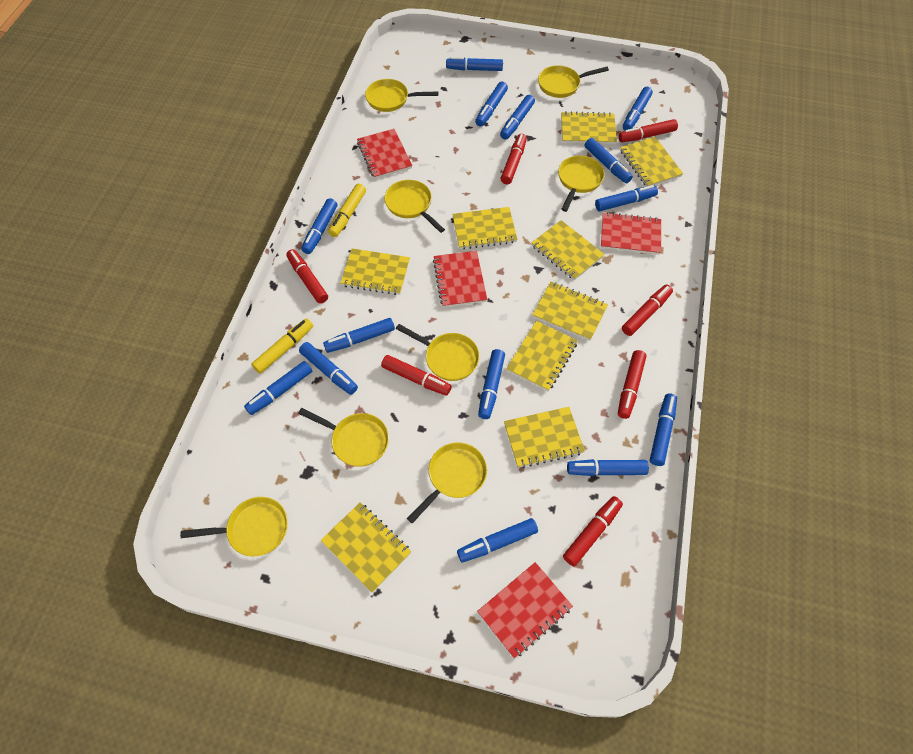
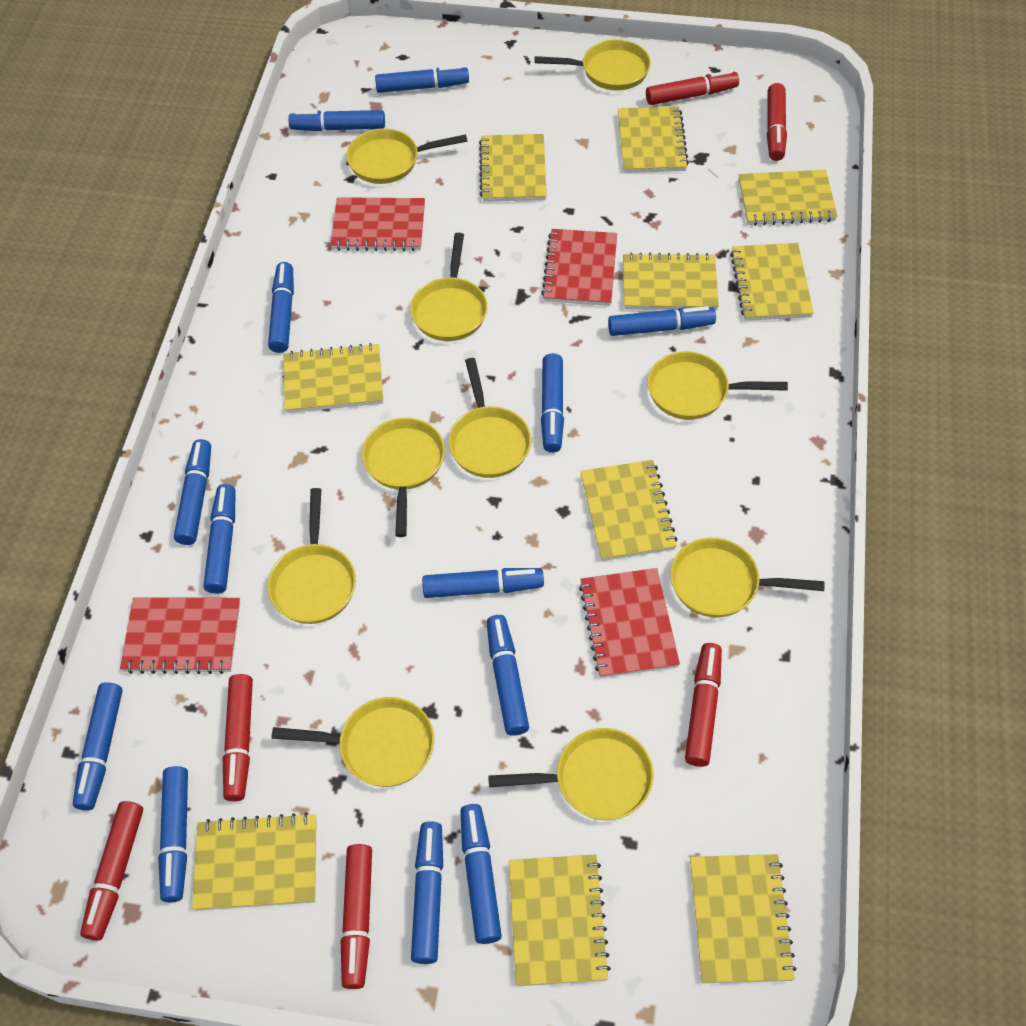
blue marker: 14 -> 13
red marker: 7 -> 6
yellow marker: 2 -> 0
yellow notebook: 9 -> 10
yellow pan: 8 -> 10

